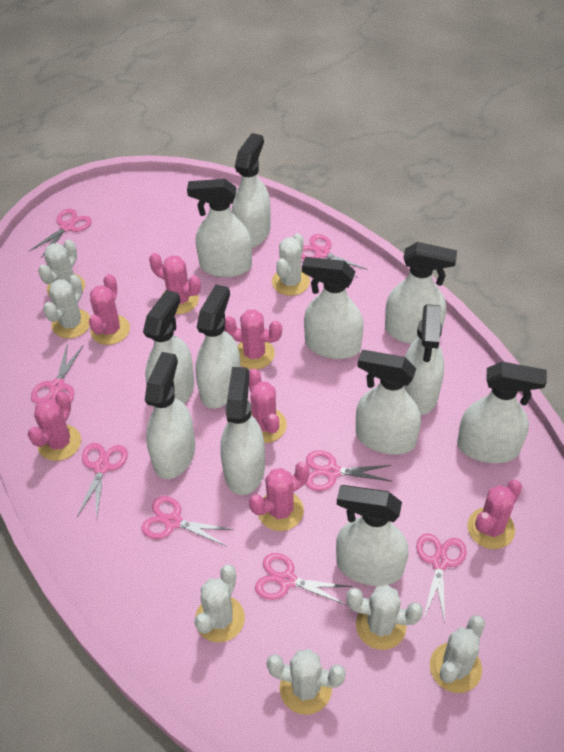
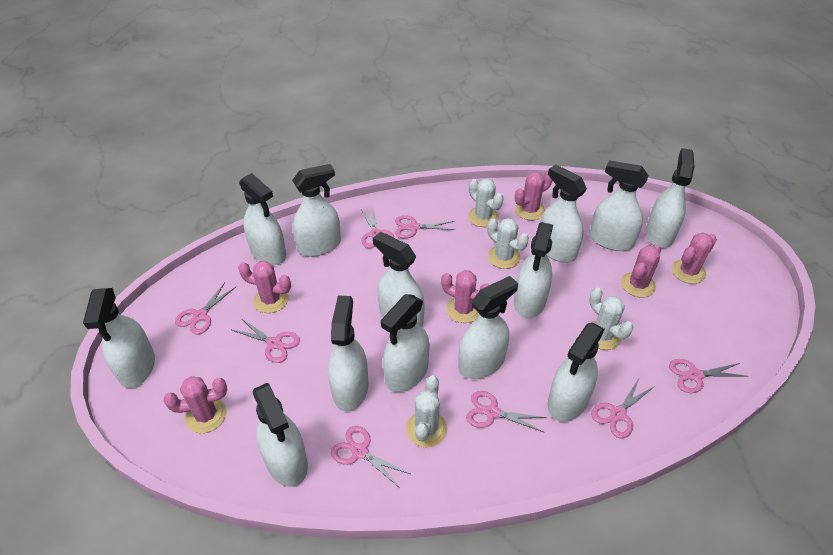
pink cactus: 7 -> 6
white cactus: 7 -> 4
white spray bottle: 12 -> 13

